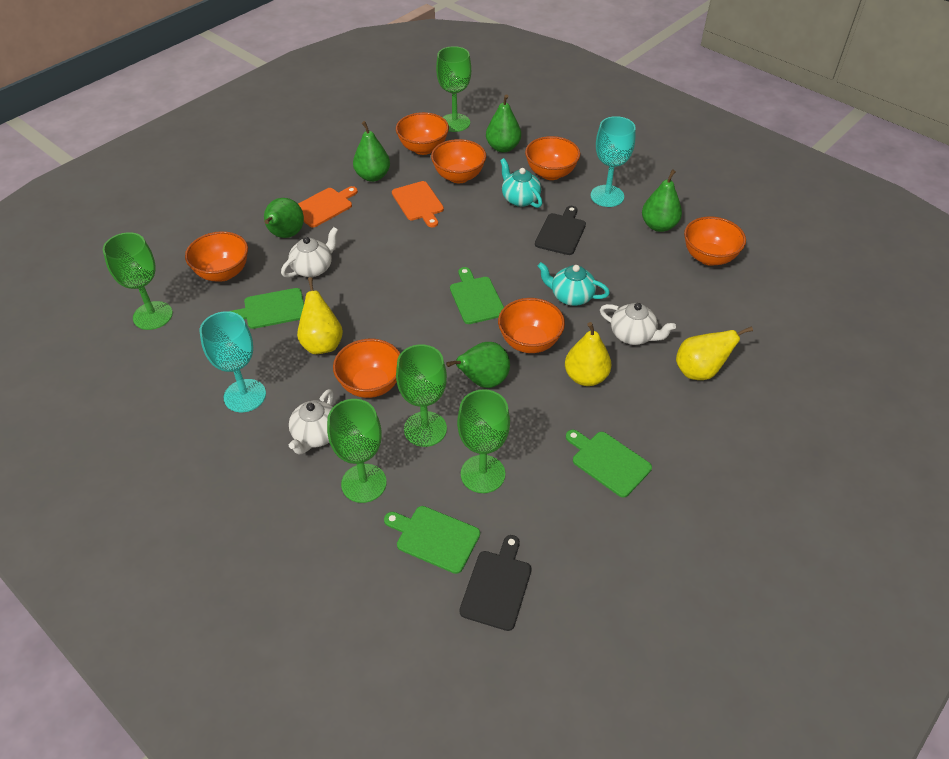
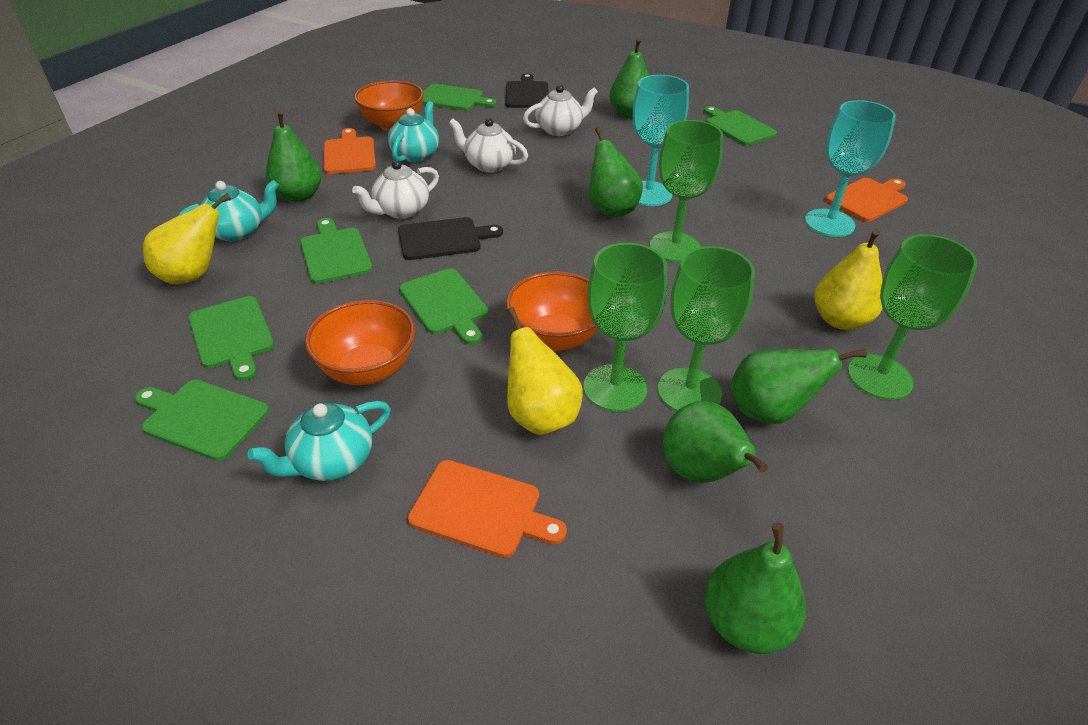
green cutting board: 4 -> 6
green goblet: 5 -> 4
green pear: 5 -> 6
orange bowl: 7 -> 3
orange cutting board: 2 -> 3
turquoise teapot: 2 -> 3

